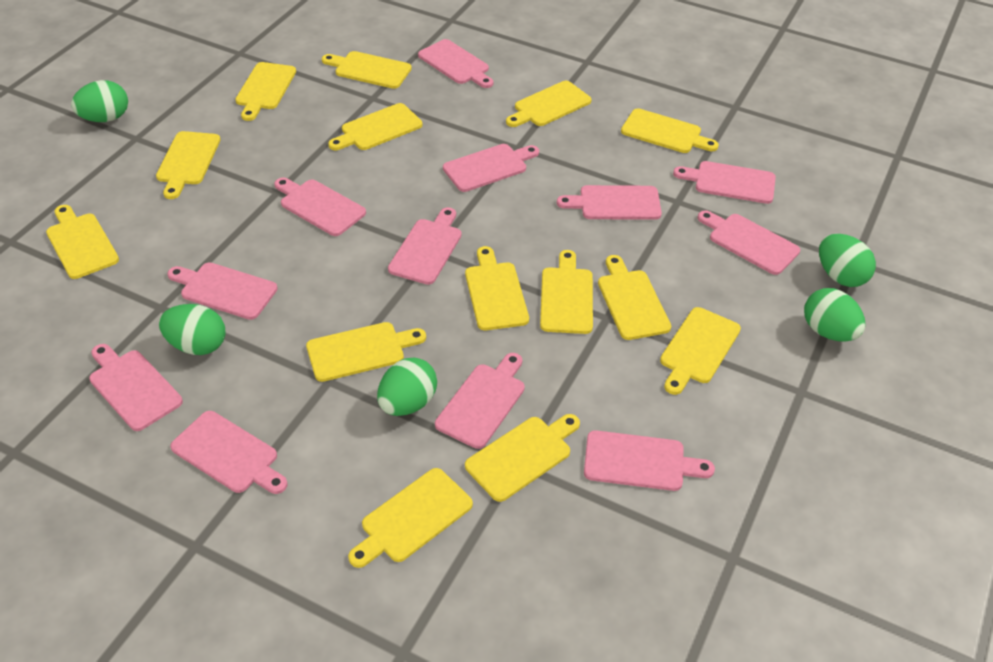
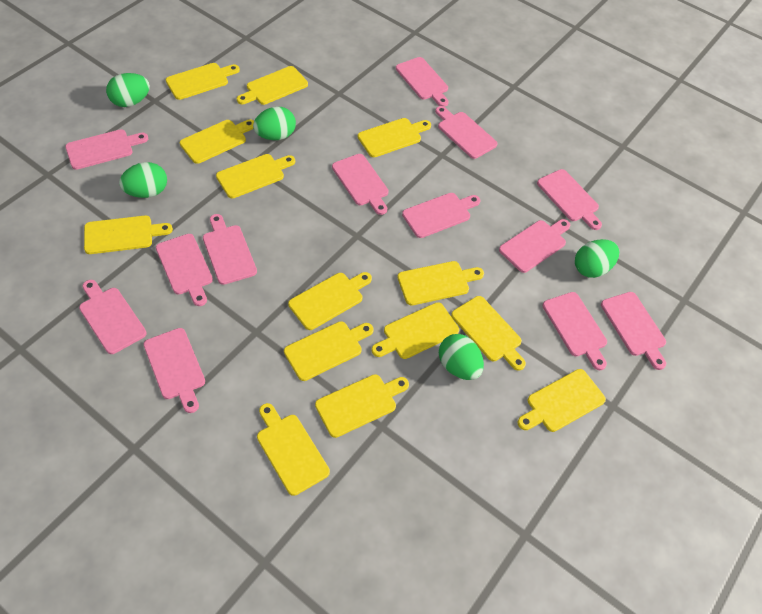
pink cutting board: 12 -> 13

